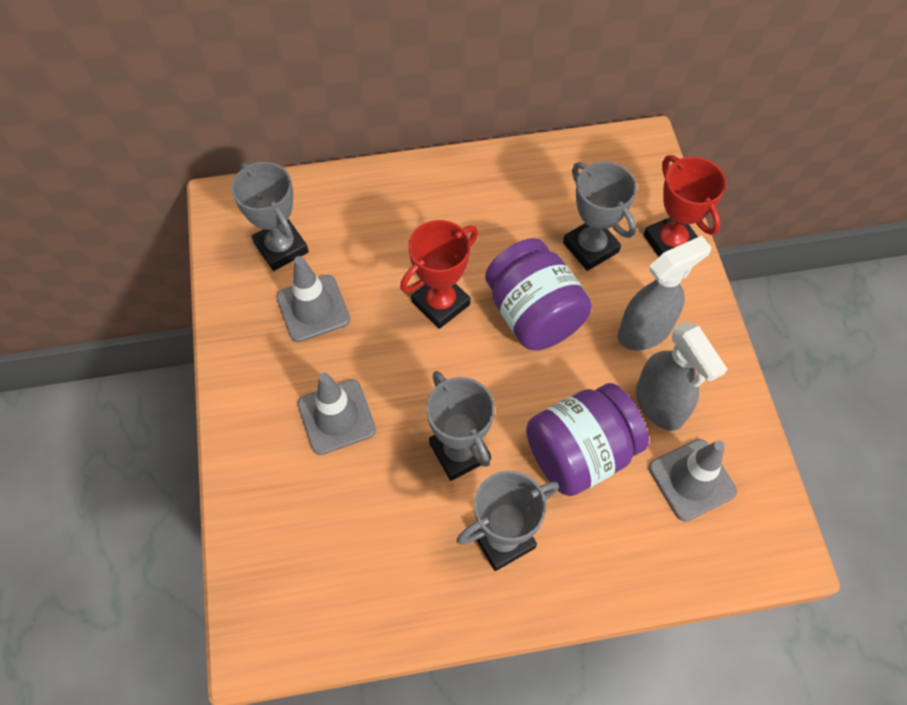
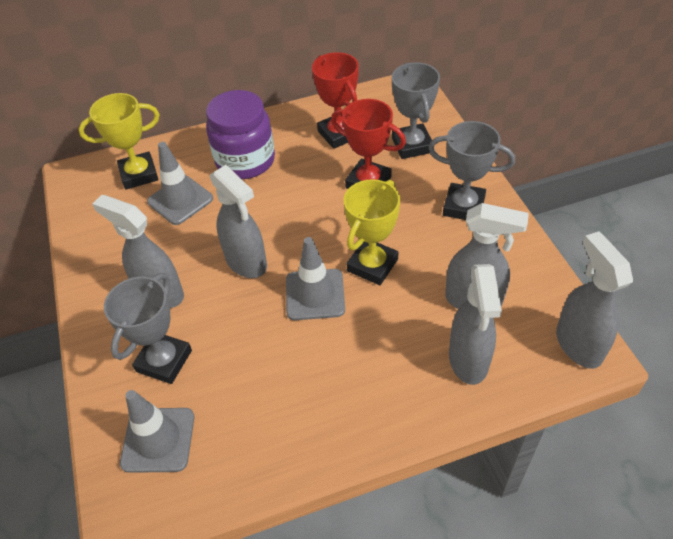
grey spray bottle: 2 -> 5
grey trophy: 4 -> 3
purple jar: 2 -> 1
yellow trophy: 0 -> 2

